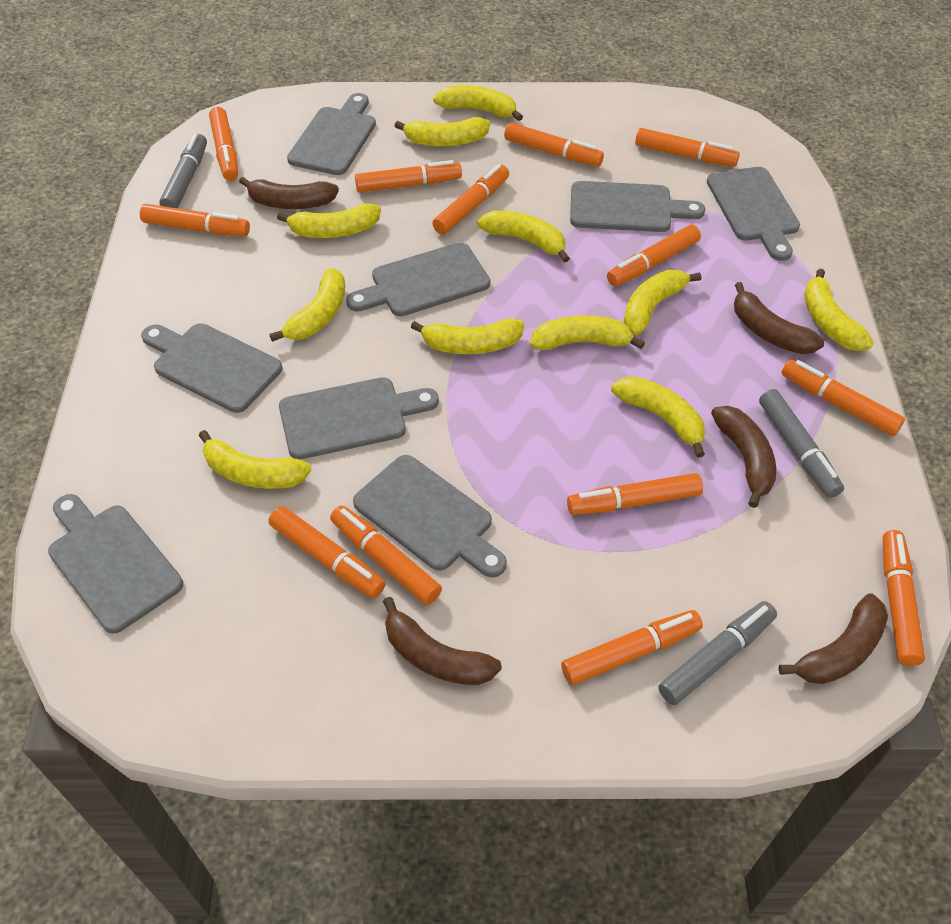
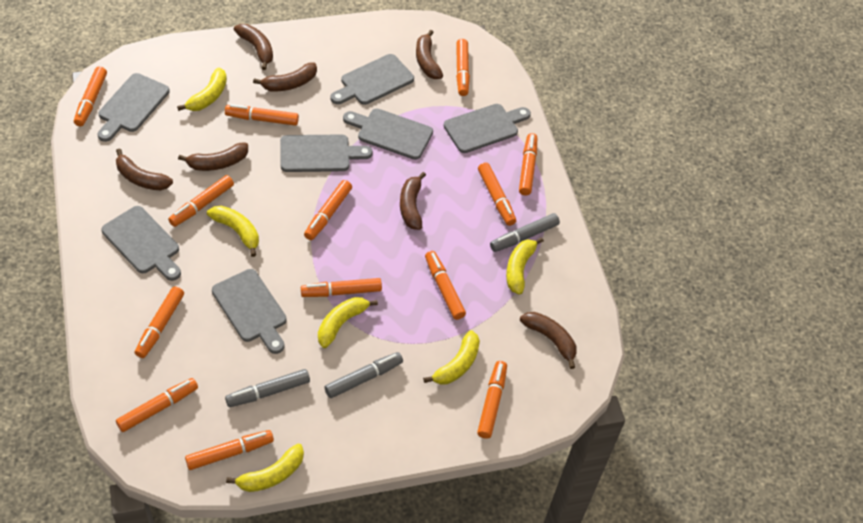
brown banana: 5 -> 7
grey cutting board: 8 -> 7
yellow banana: 11 -> 6

